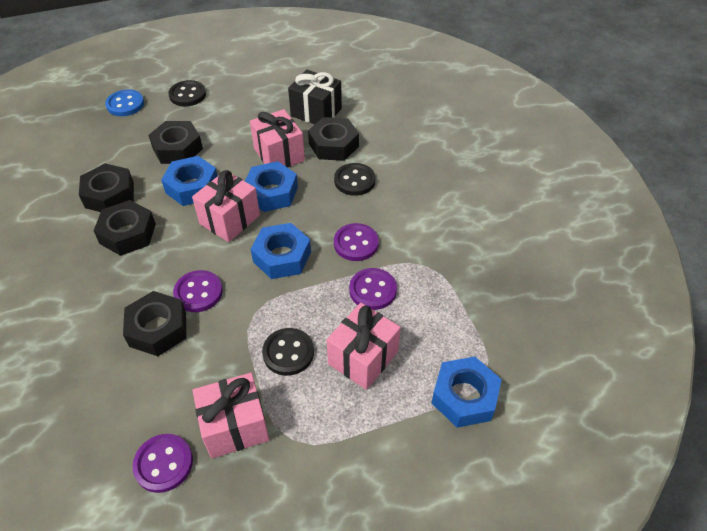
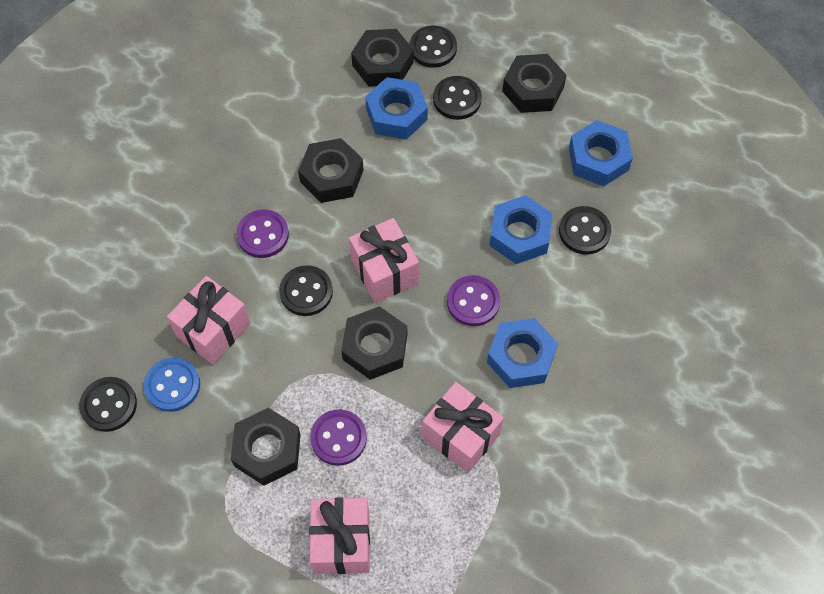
black button: 3 -> 5
black gift: 1 -> 0
purple button: 4 -> 3

